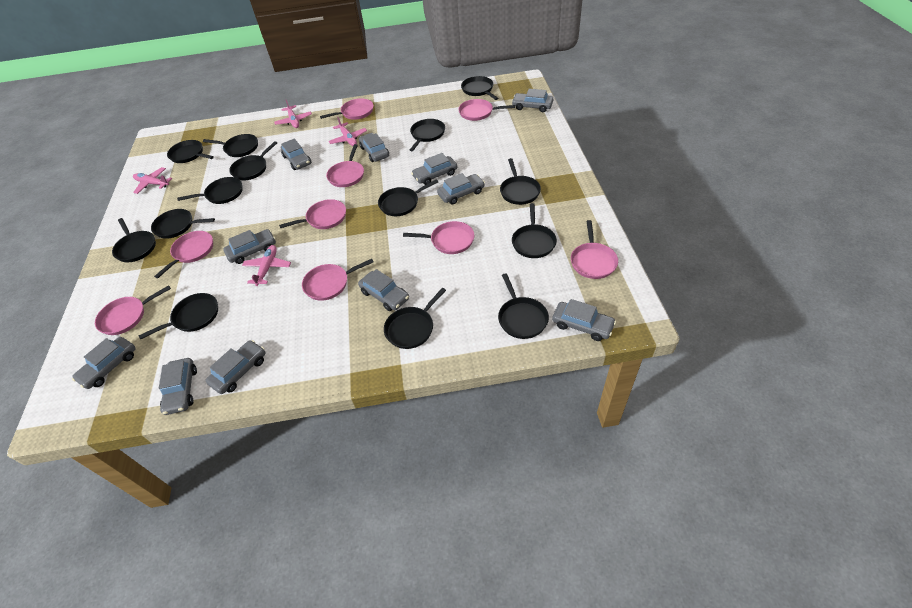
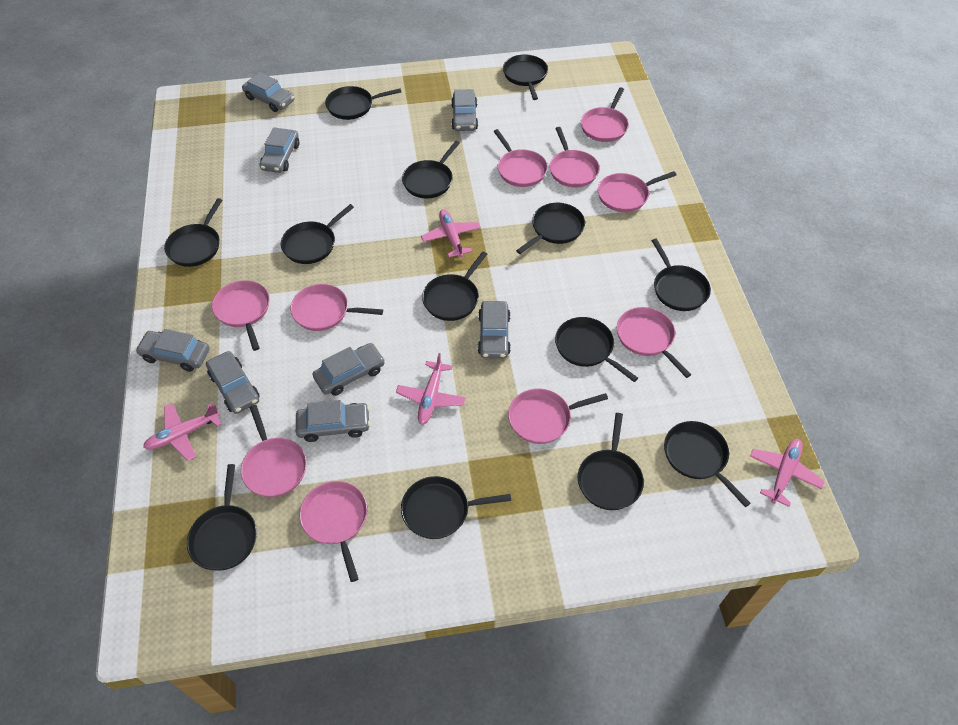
black pan: 14 -> 13
grey car: 11 -> 8
pink pan: 9 -> 10

